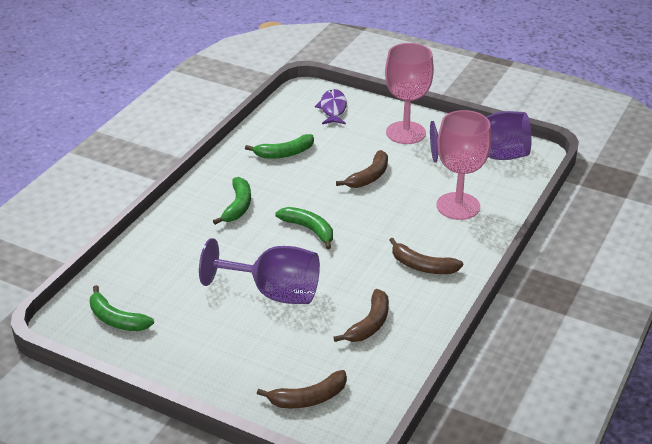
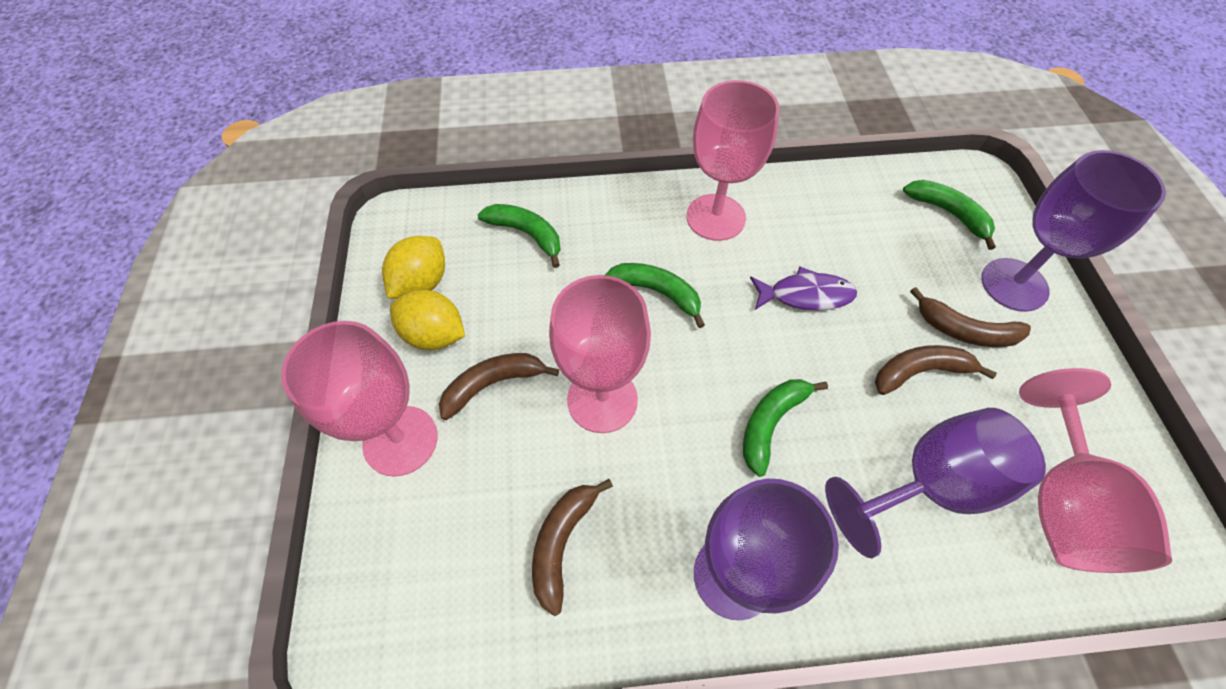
pink goblet: 2 -> 4
purple goblet: 2 -> 3
yellow lemon: 0 -> 2

